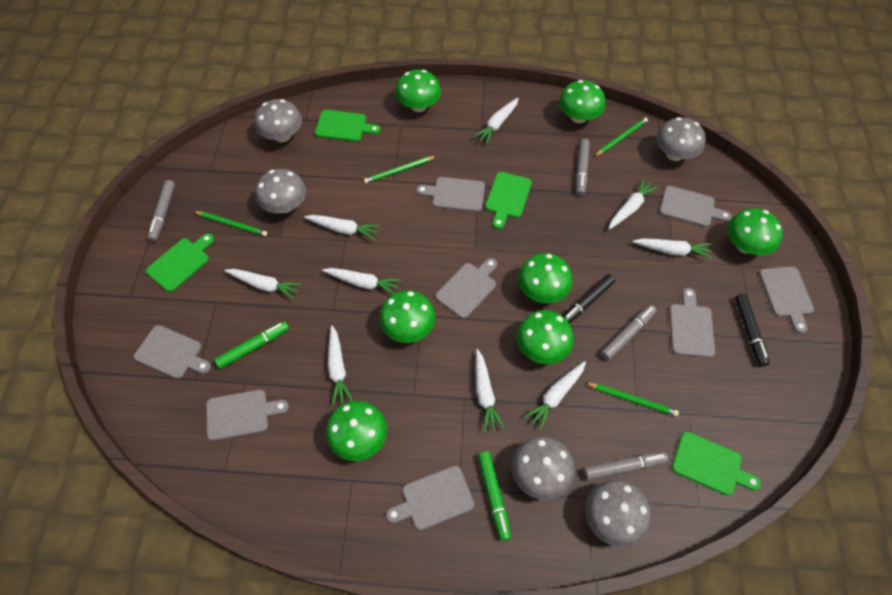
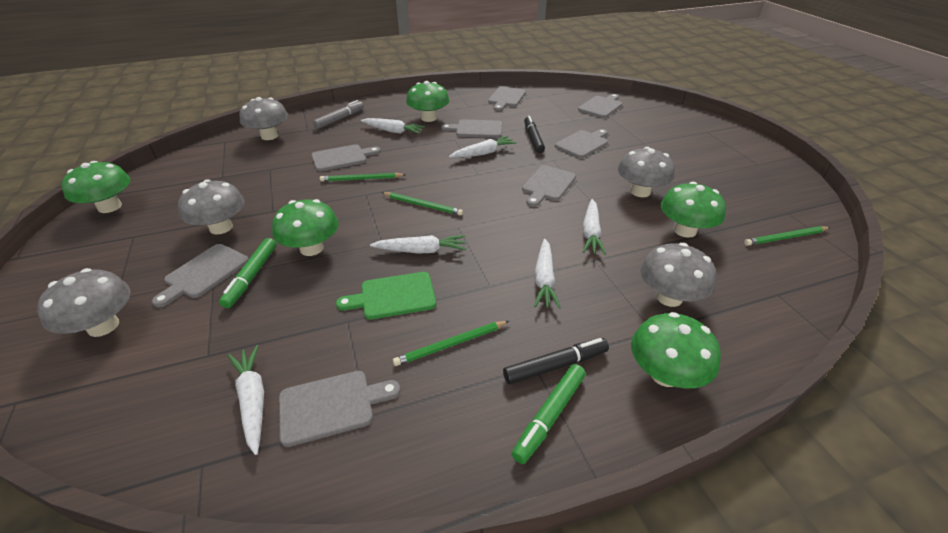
green cutting board: 4 -> 1
green mushroom: 7 -> 5
grey marker: 4 -> 1
white carrot: 9 -> 6

